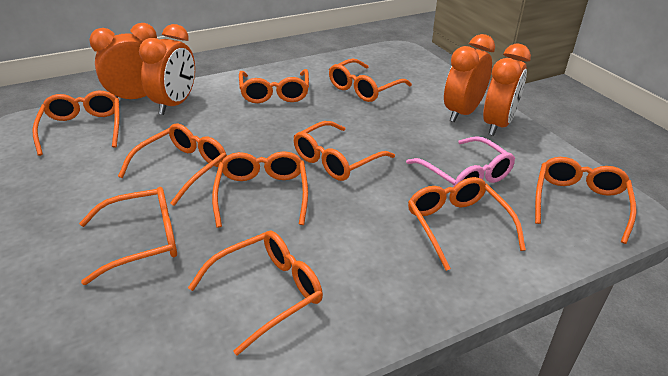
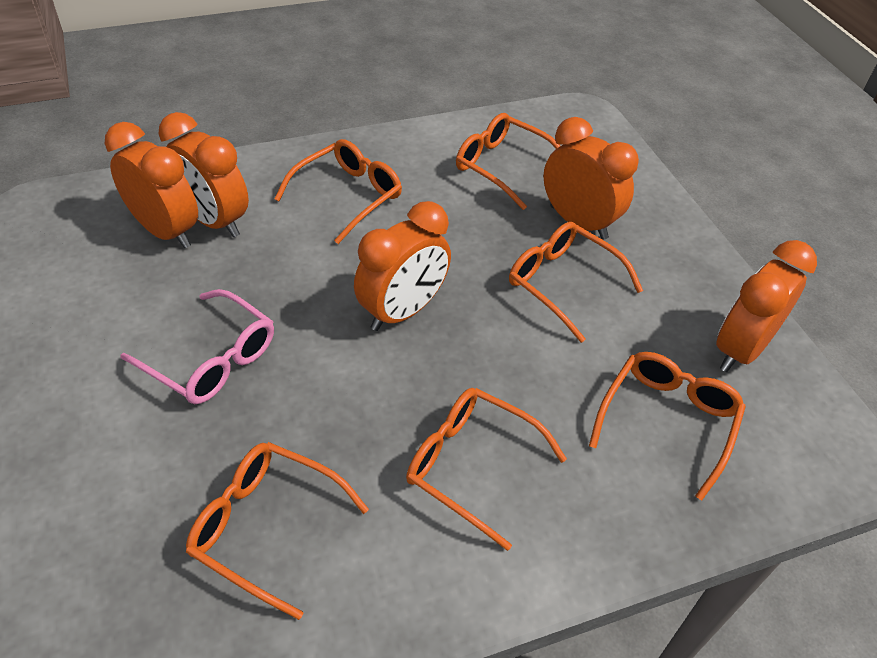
orange clock: 4 -> 5
orange glasses: 10 -> 6

